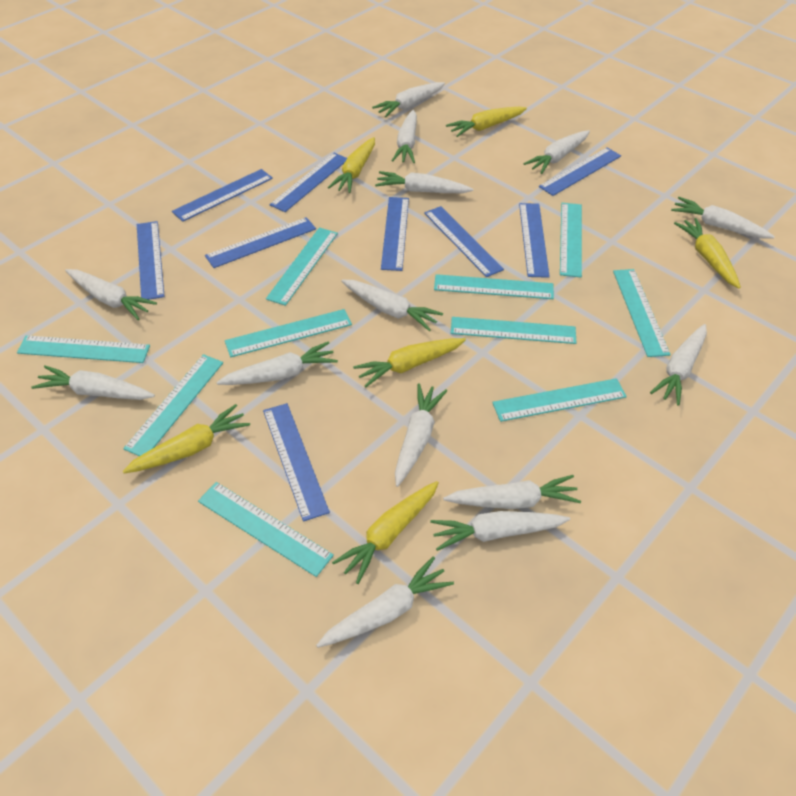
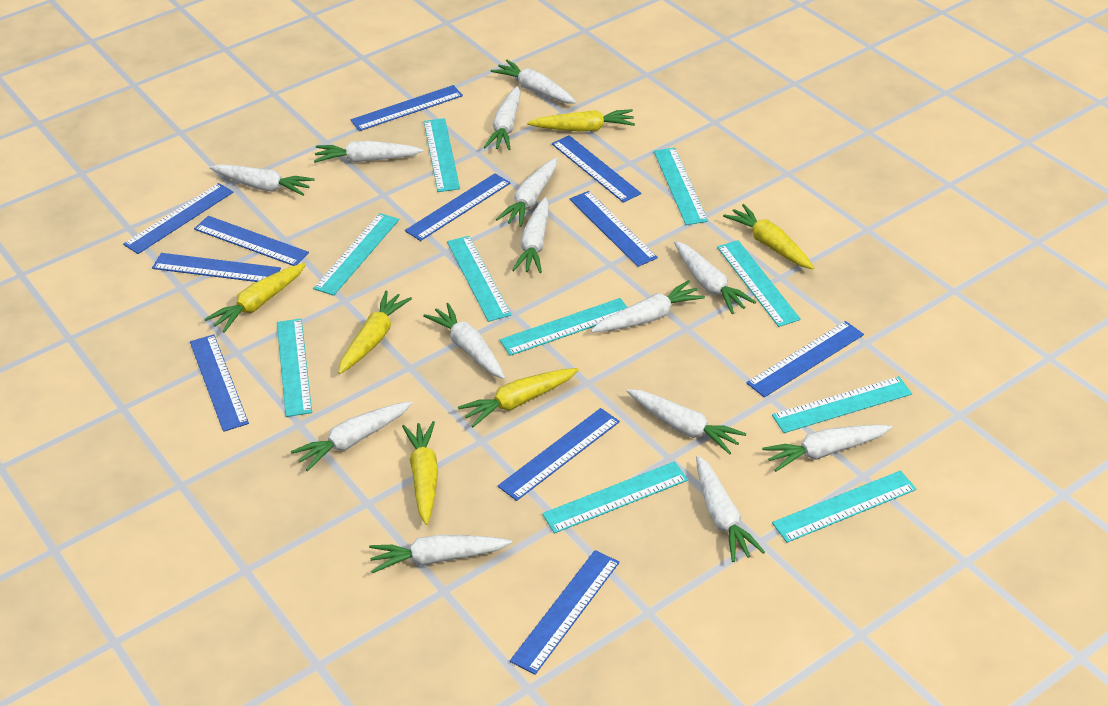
blue ruler: 9 -> 11

